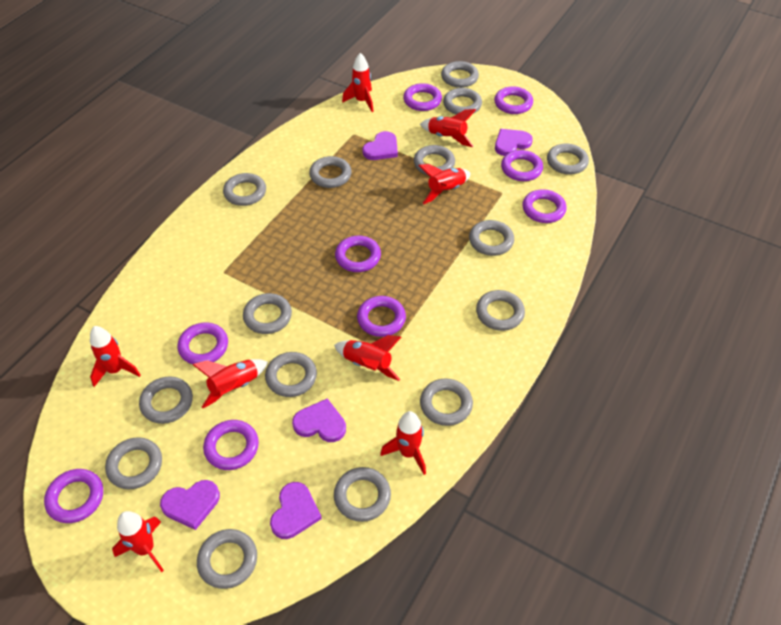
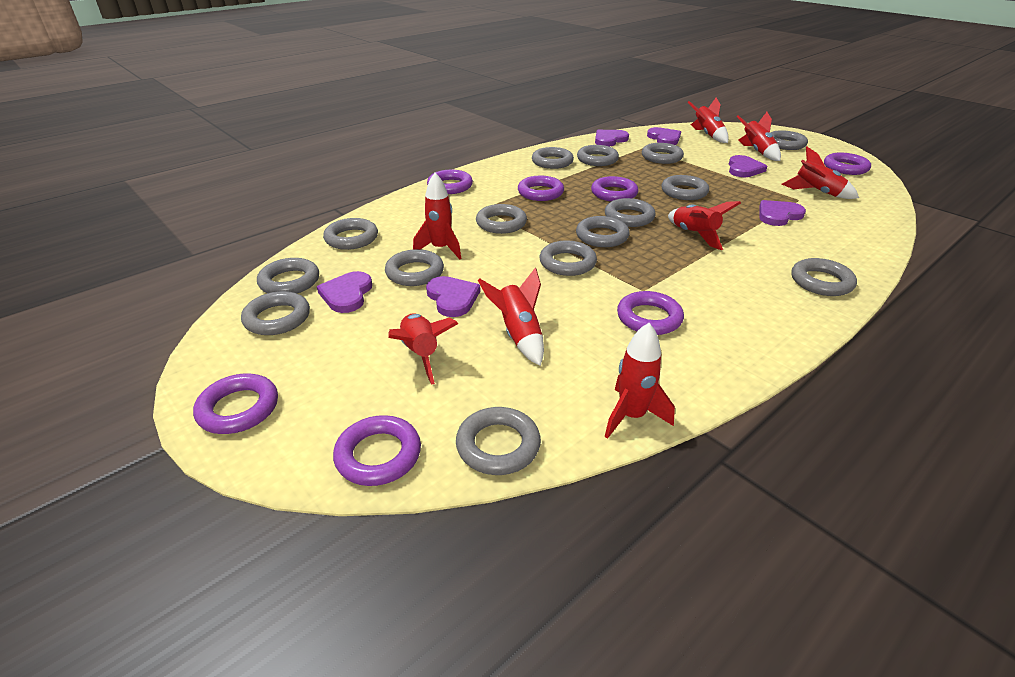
purple heart: 5 -> 6
purple ring: 9 -> 7

